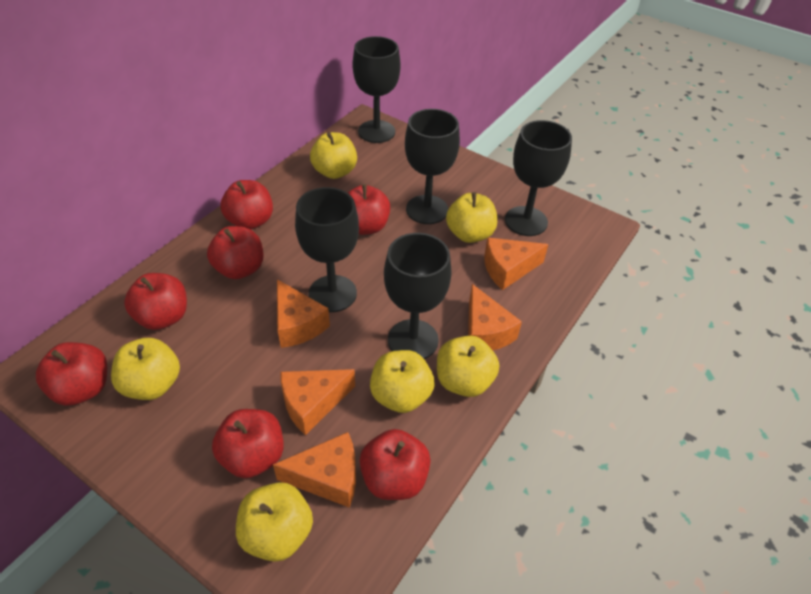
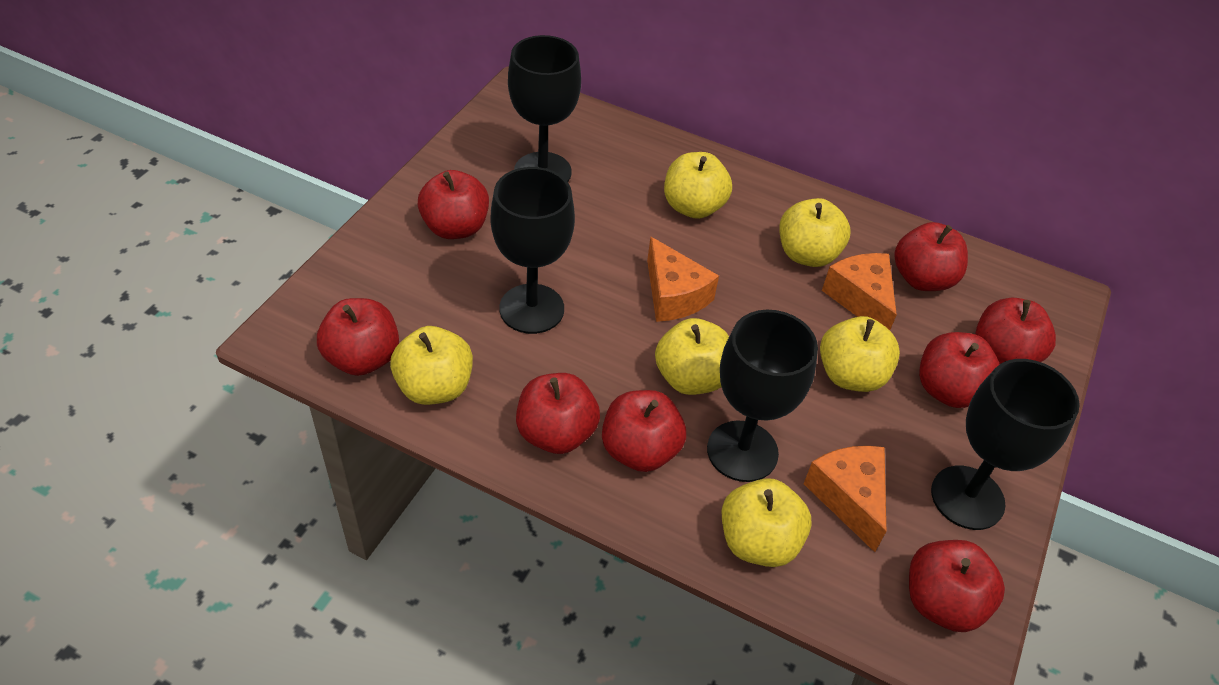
black goblet: 5 -> 4
orange cheese: 5 -> 3
red apple: 7 -> 8

